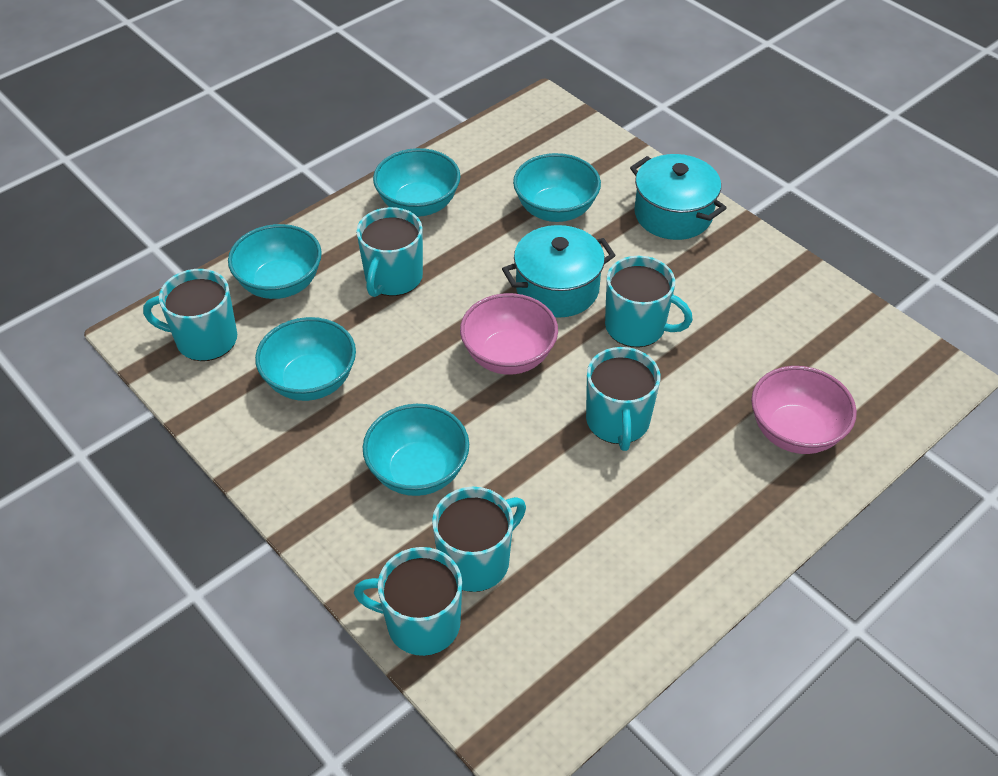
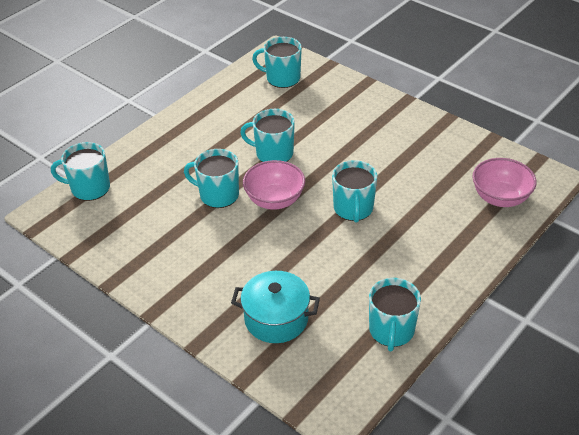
turquoise bowl: 5 -> 0
turquoise pot: 2 -> 1

